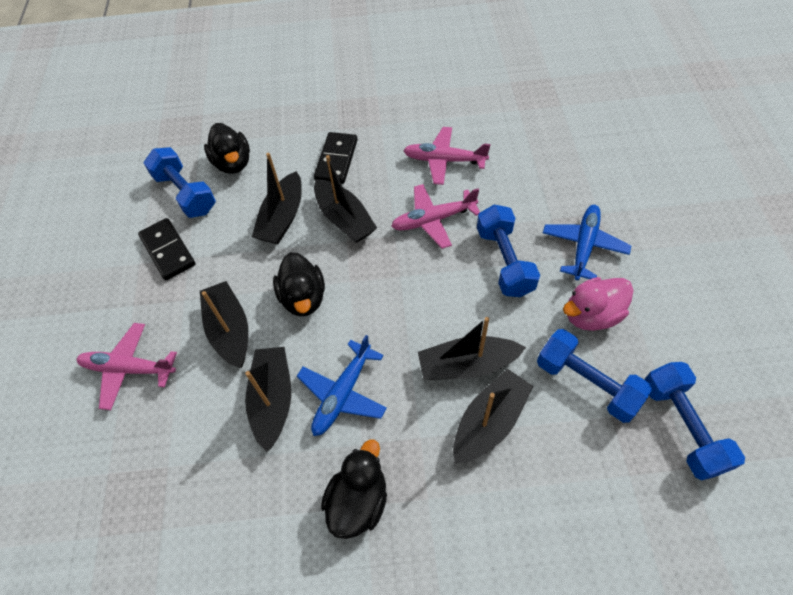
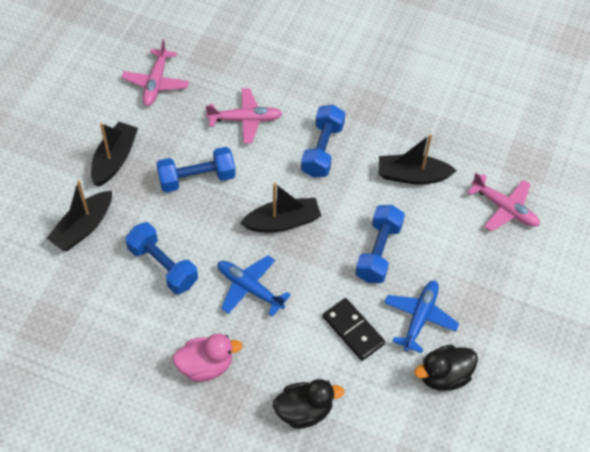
black boat: 6 -> 4
black domino: 2 -> 1
black duck: 3 -> 2

